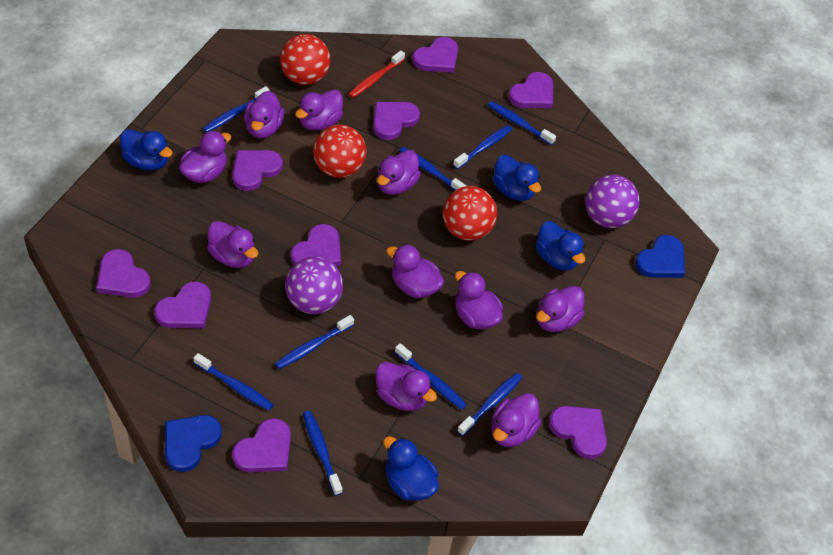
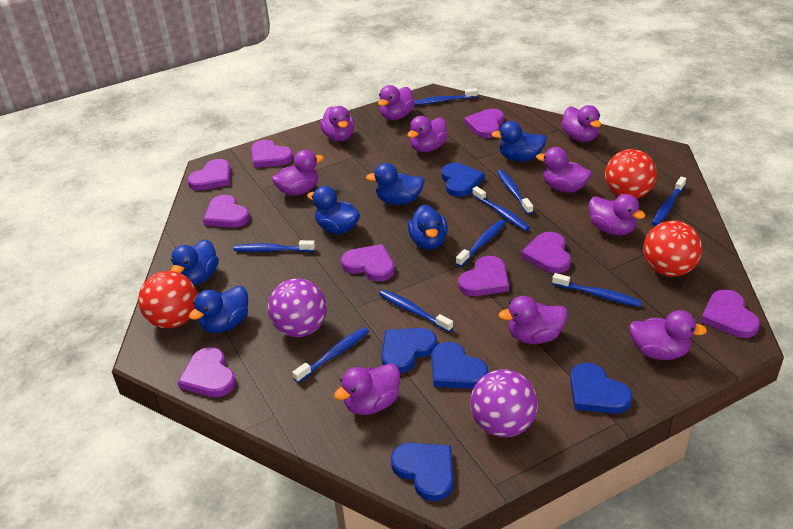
blue duck: 4 -> 6
blue heart: 2 -> 5
red toothbrush: 1 -> 0

